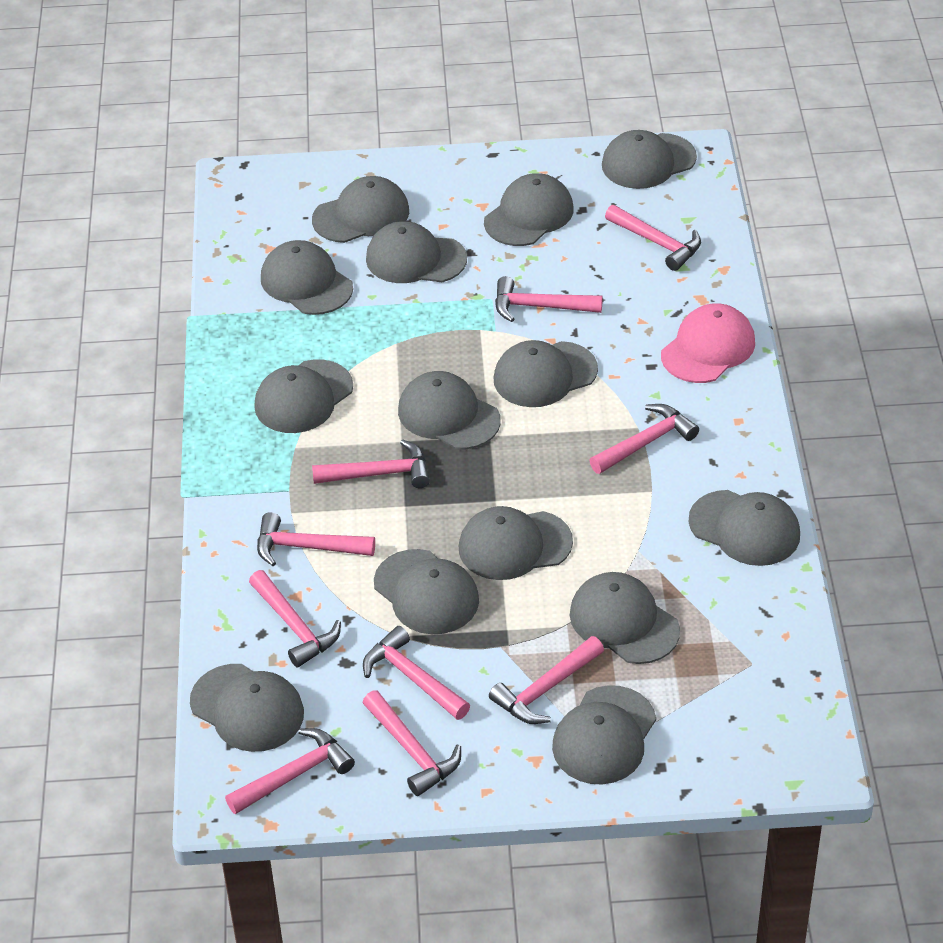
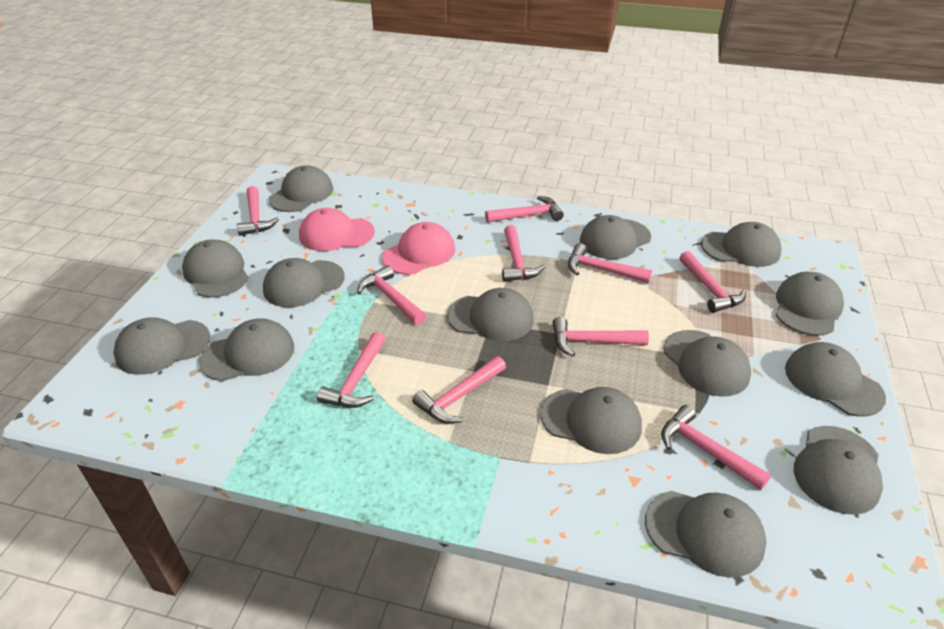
pink cap: 1 -> 2

